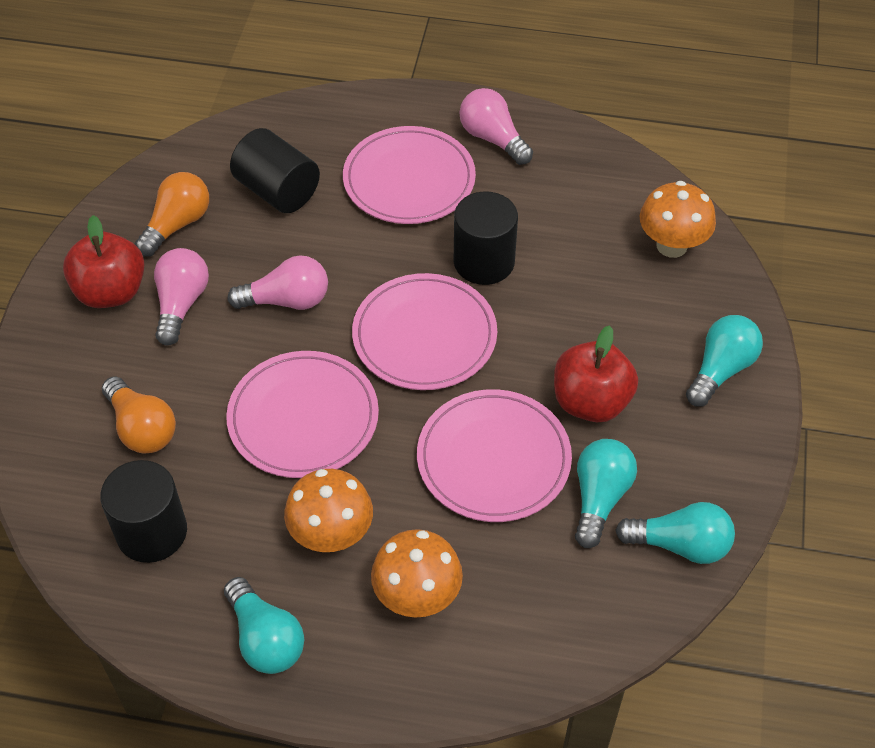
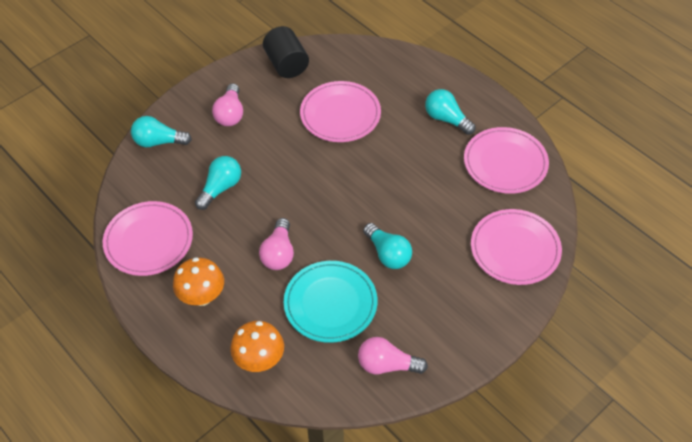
black cylinder: 3 -> 1
orange light bulb: 2 -> 0
orange mushroom: 3 -> 2
red apple: 2 -> 0
turquoise plate: 0 -> 1

